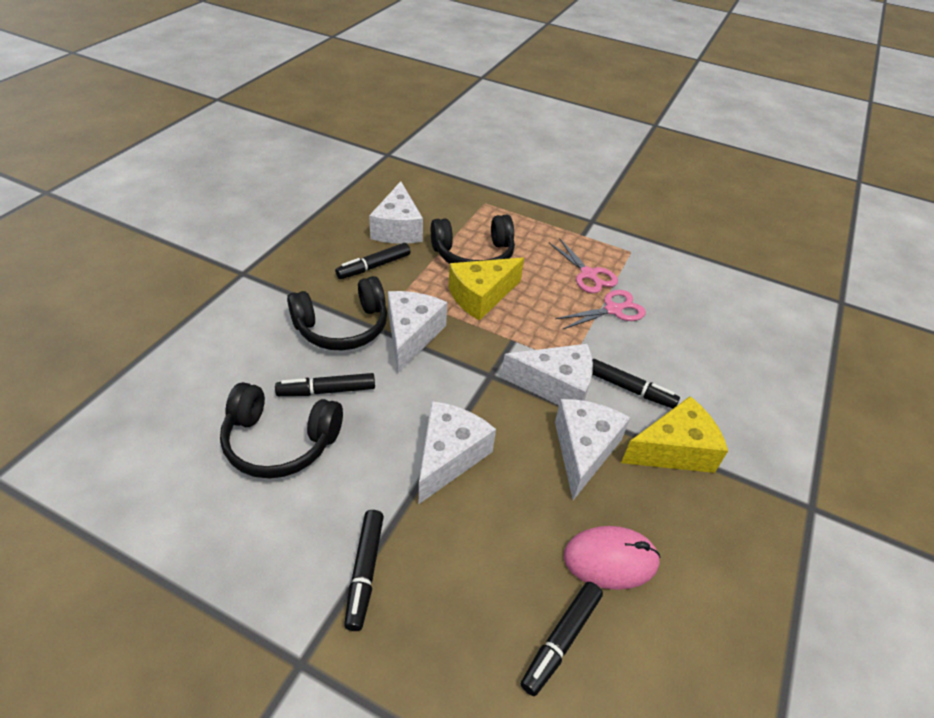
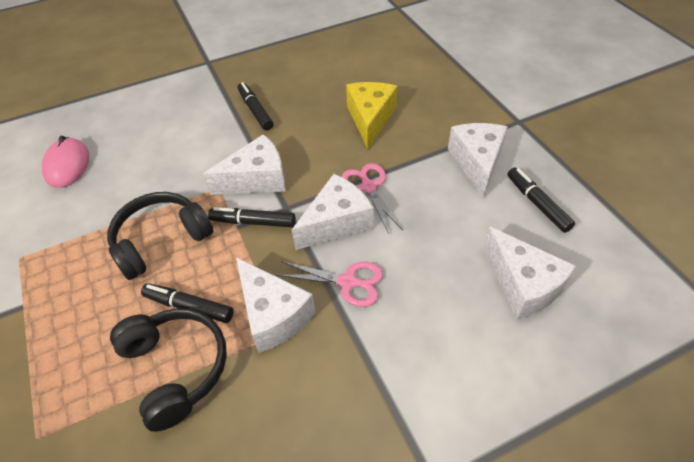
black headphones: 3 -> 2
black marker: 5 -> 4
yellow cheese: 2 -> 1

